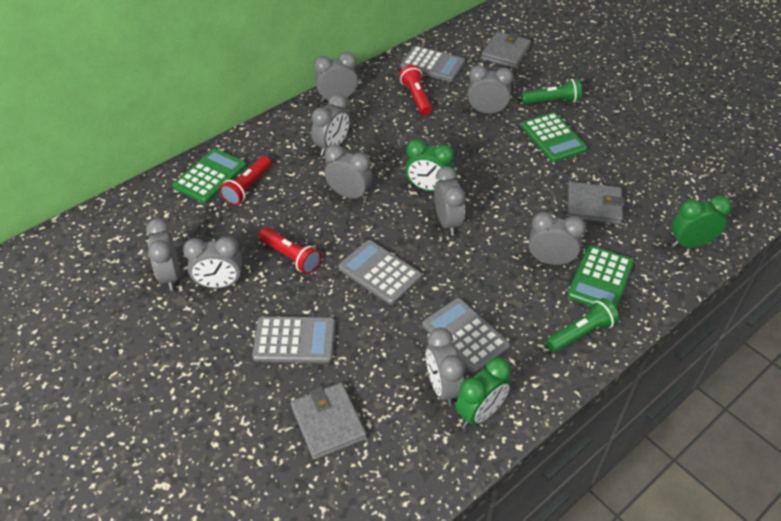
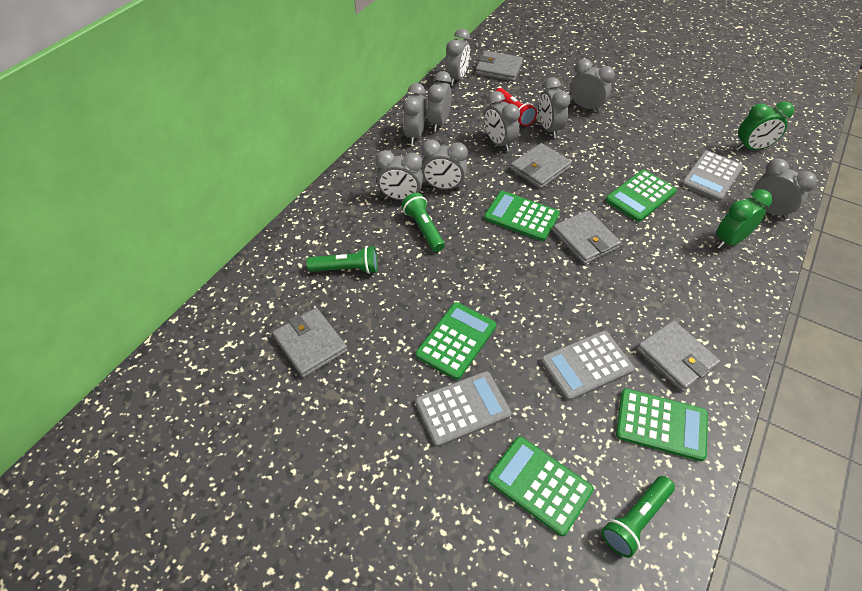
green calculator: 3 -> 5
green clock: 3 -> 2
green flashlight: 2 -> 3
grey calculator: 4 -> 3
grey wallet: 3 -> 5
red flashlight: 3 -> 1

